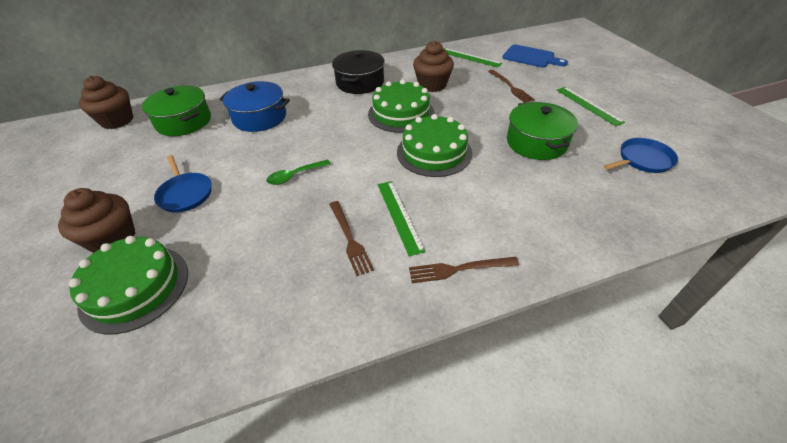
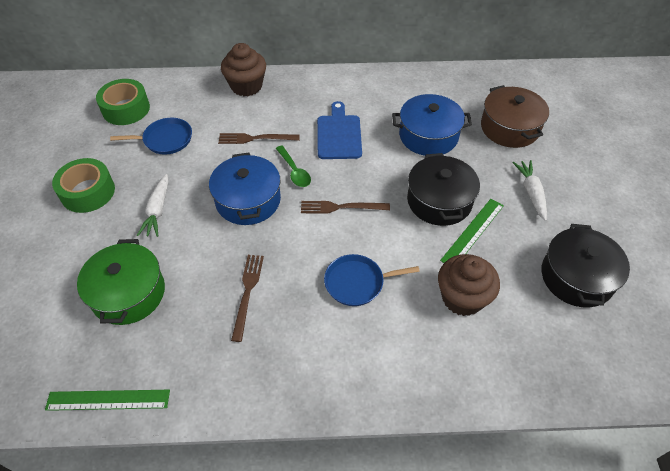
black pot: 1 -> 2
blue pot: 1 -> 2
brown cupcake: 3 -> 2
brown pot: 0 -> 1
green cake: 3 -> 0
green pot: 2 -> 1
green ruler: 3 -> 2
green tape: 0 -> 2
white carrot: 0 -> 2

